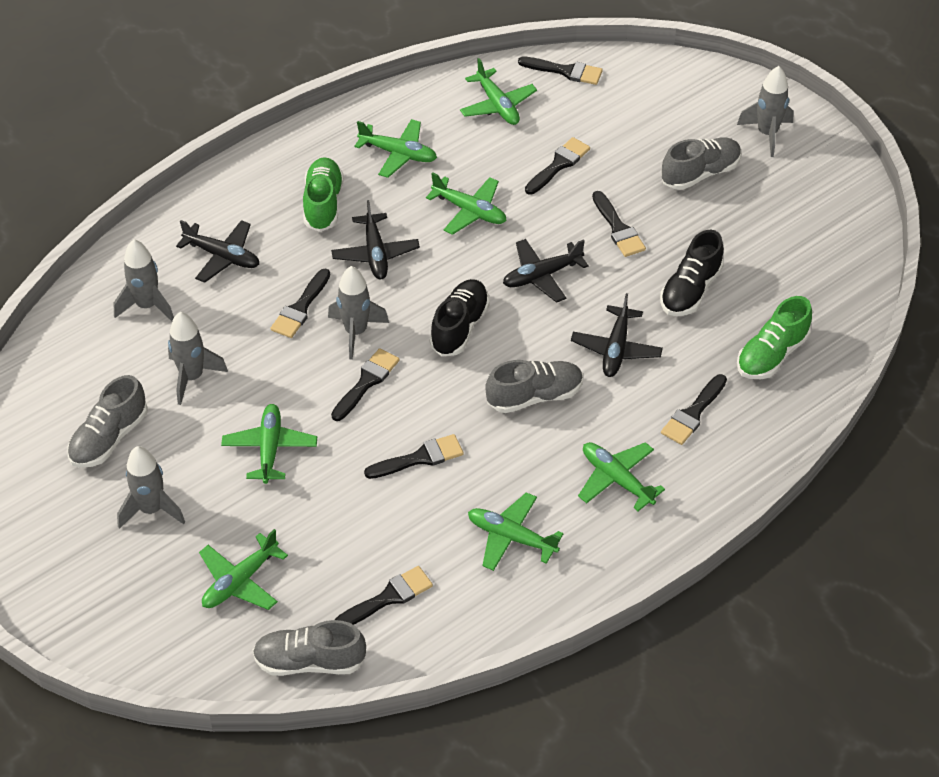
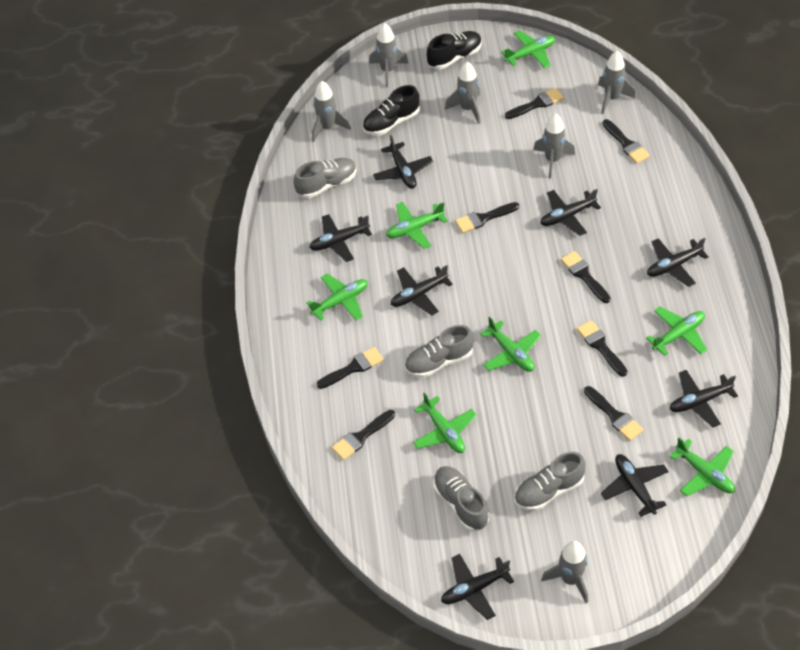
black plane: 4 -> 8
green shoe: 2 -> 0
grey rocket: 5 -> 6

